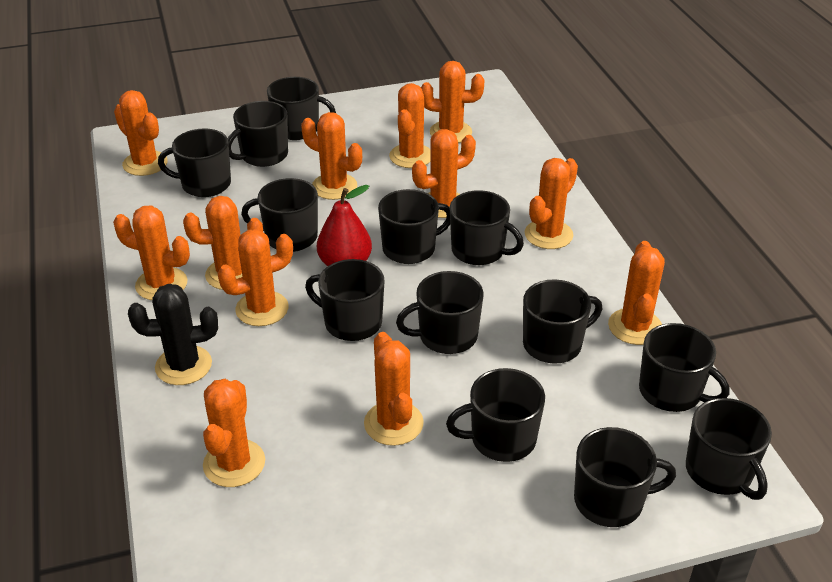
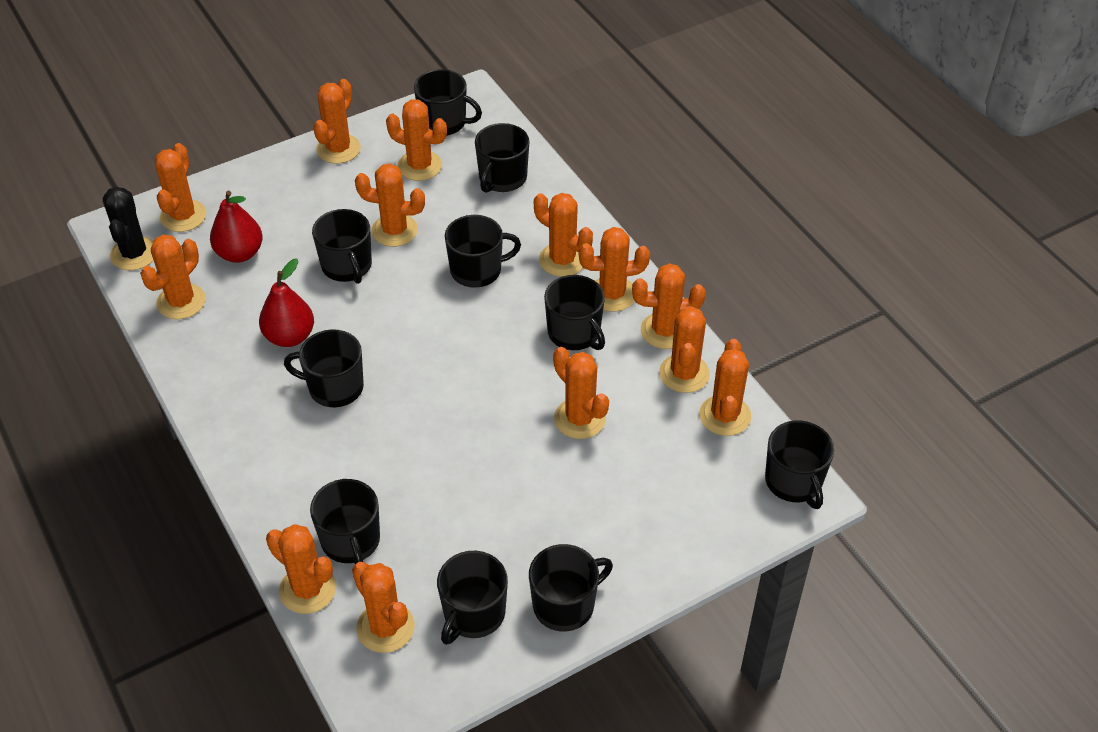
black mug: 13 -> 10
orange cactus: 12 -> 13
red pear: 1 -> 2

